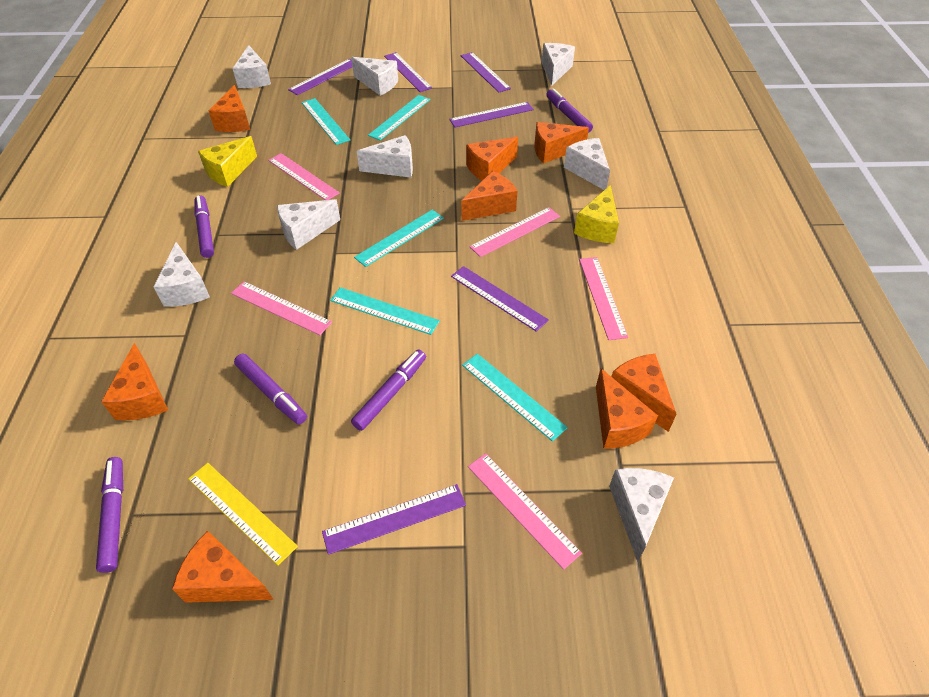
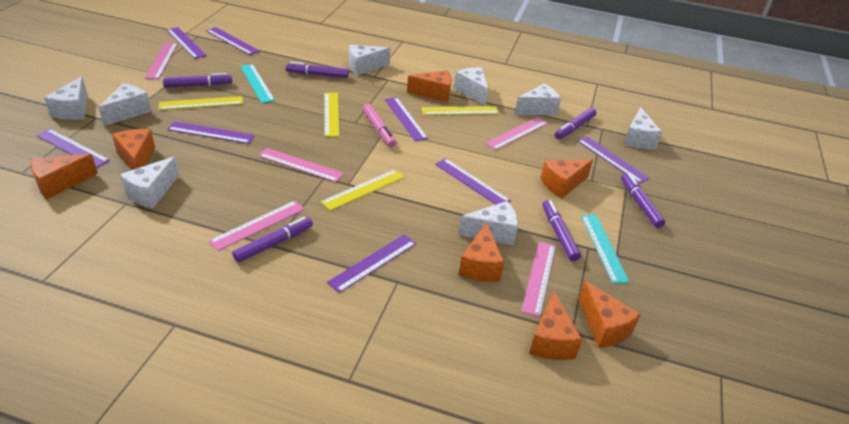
orange cheese: 8 -> 7
pink marker: 0 -> 1
purple marker: 5 -> 6
purple ruler: 6 -> 8
turquoise ruler: 5 -> 2
yellow cheese: 2 -> 0
yellow ruler: 1 -> 4

